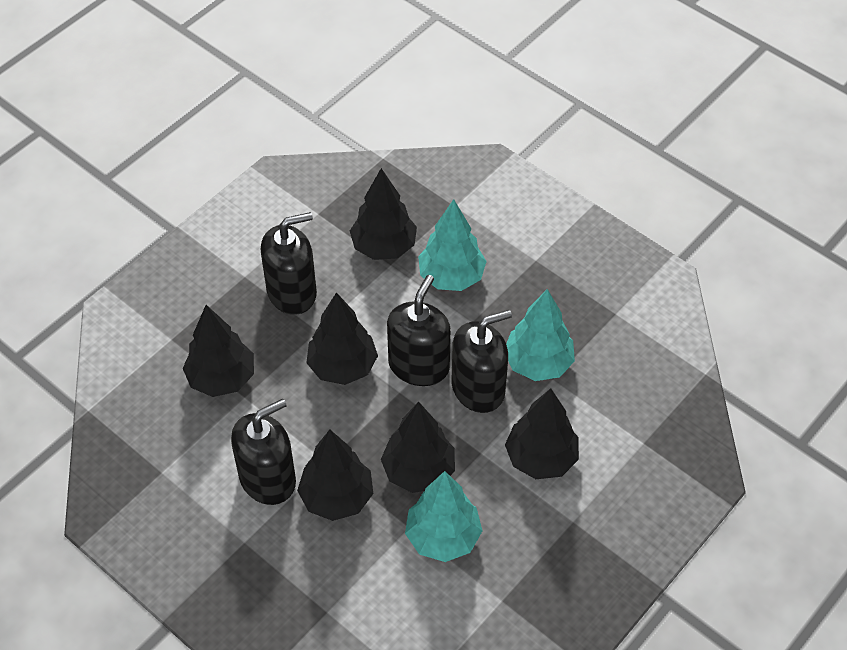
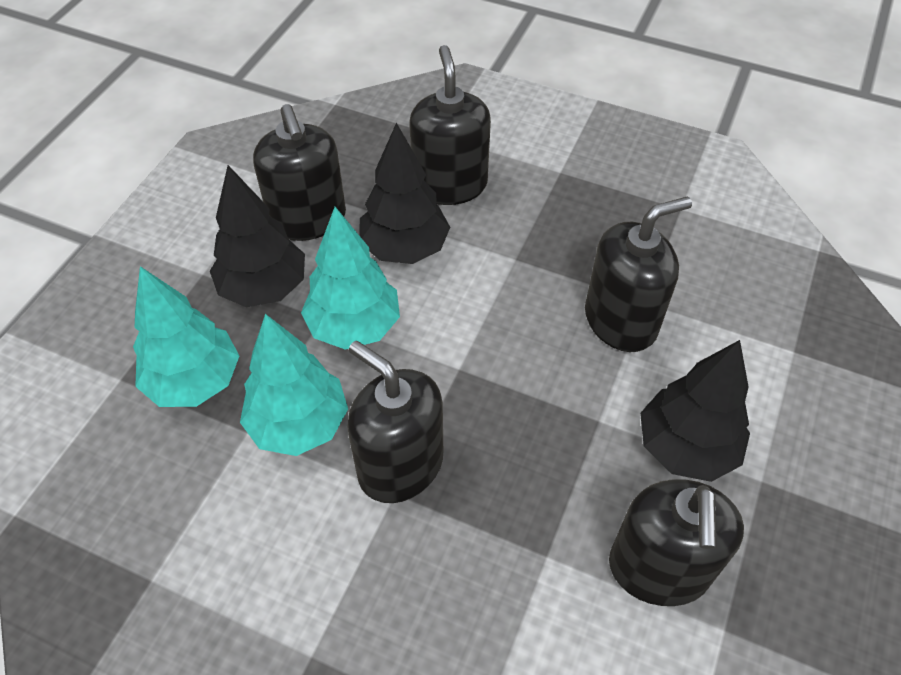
black soap dispenser: 4 -> 5
black tree: 6 -> 3

